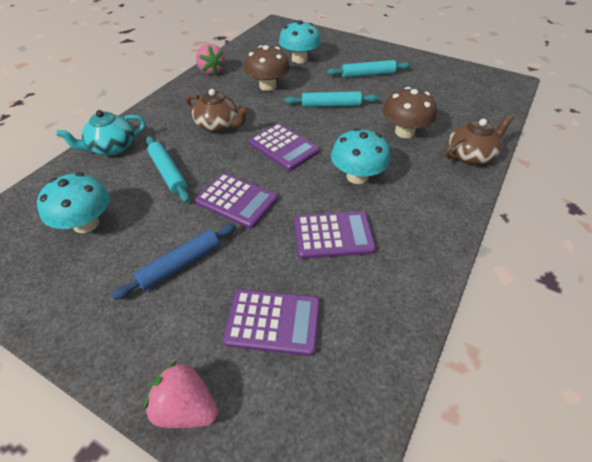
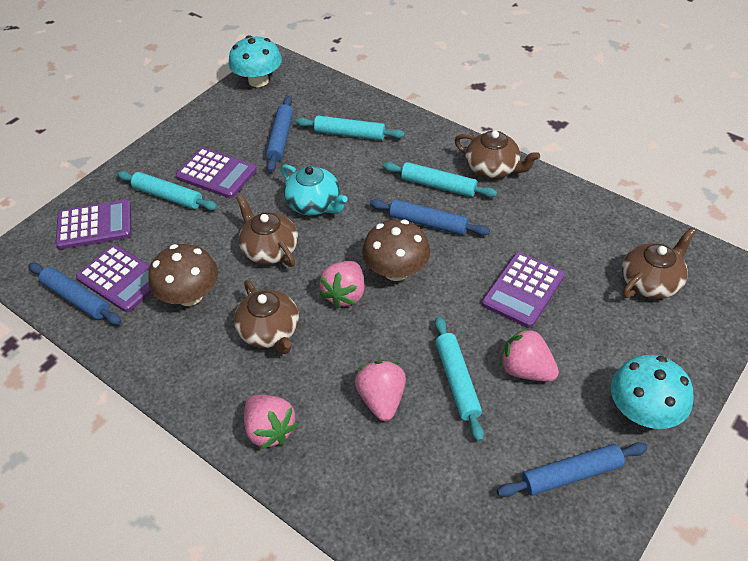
blue rolling pin: 1 -> 4
brown teapot: 2 -> 4
pink strawberry: 2 -> 4
turquoise mushroom: 3 -> 2
turquoise rolling pin: 3 -> 4

